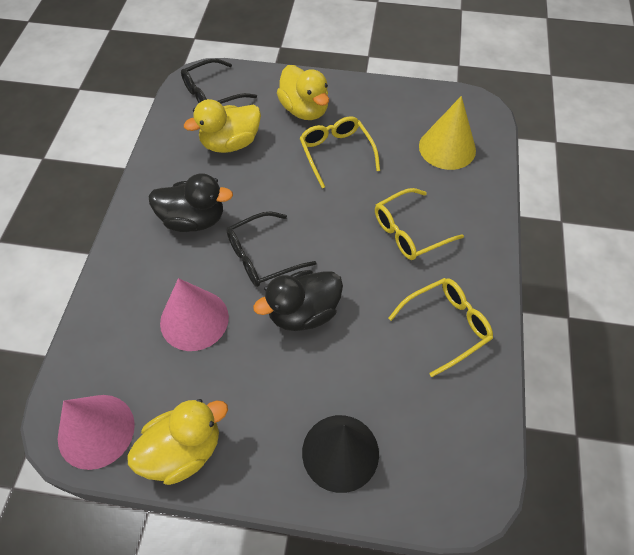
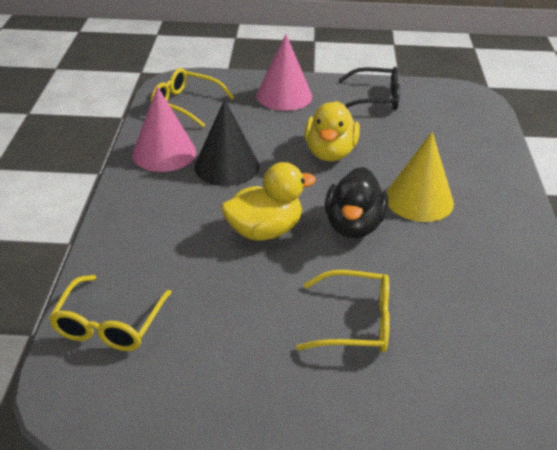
black duck: 2 -> 1
black glasses: 2 -> 1
yellow duck: 3 -> 2

